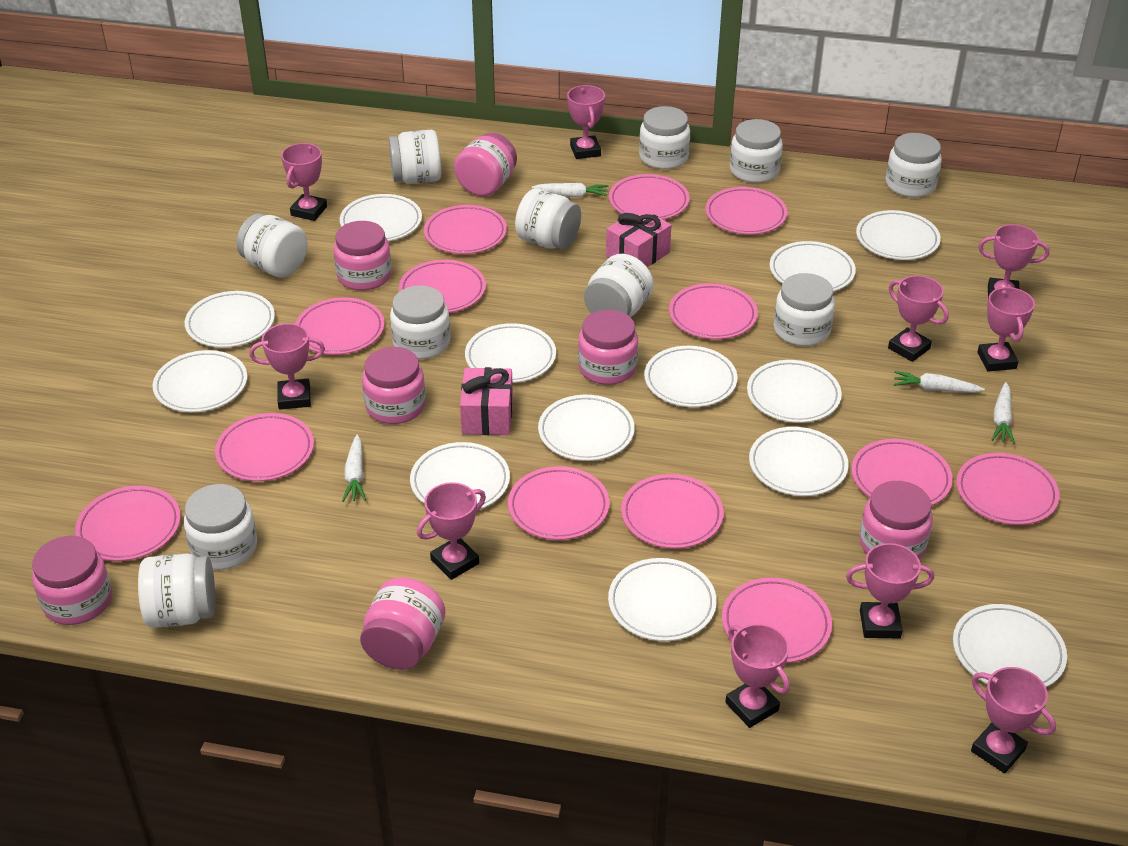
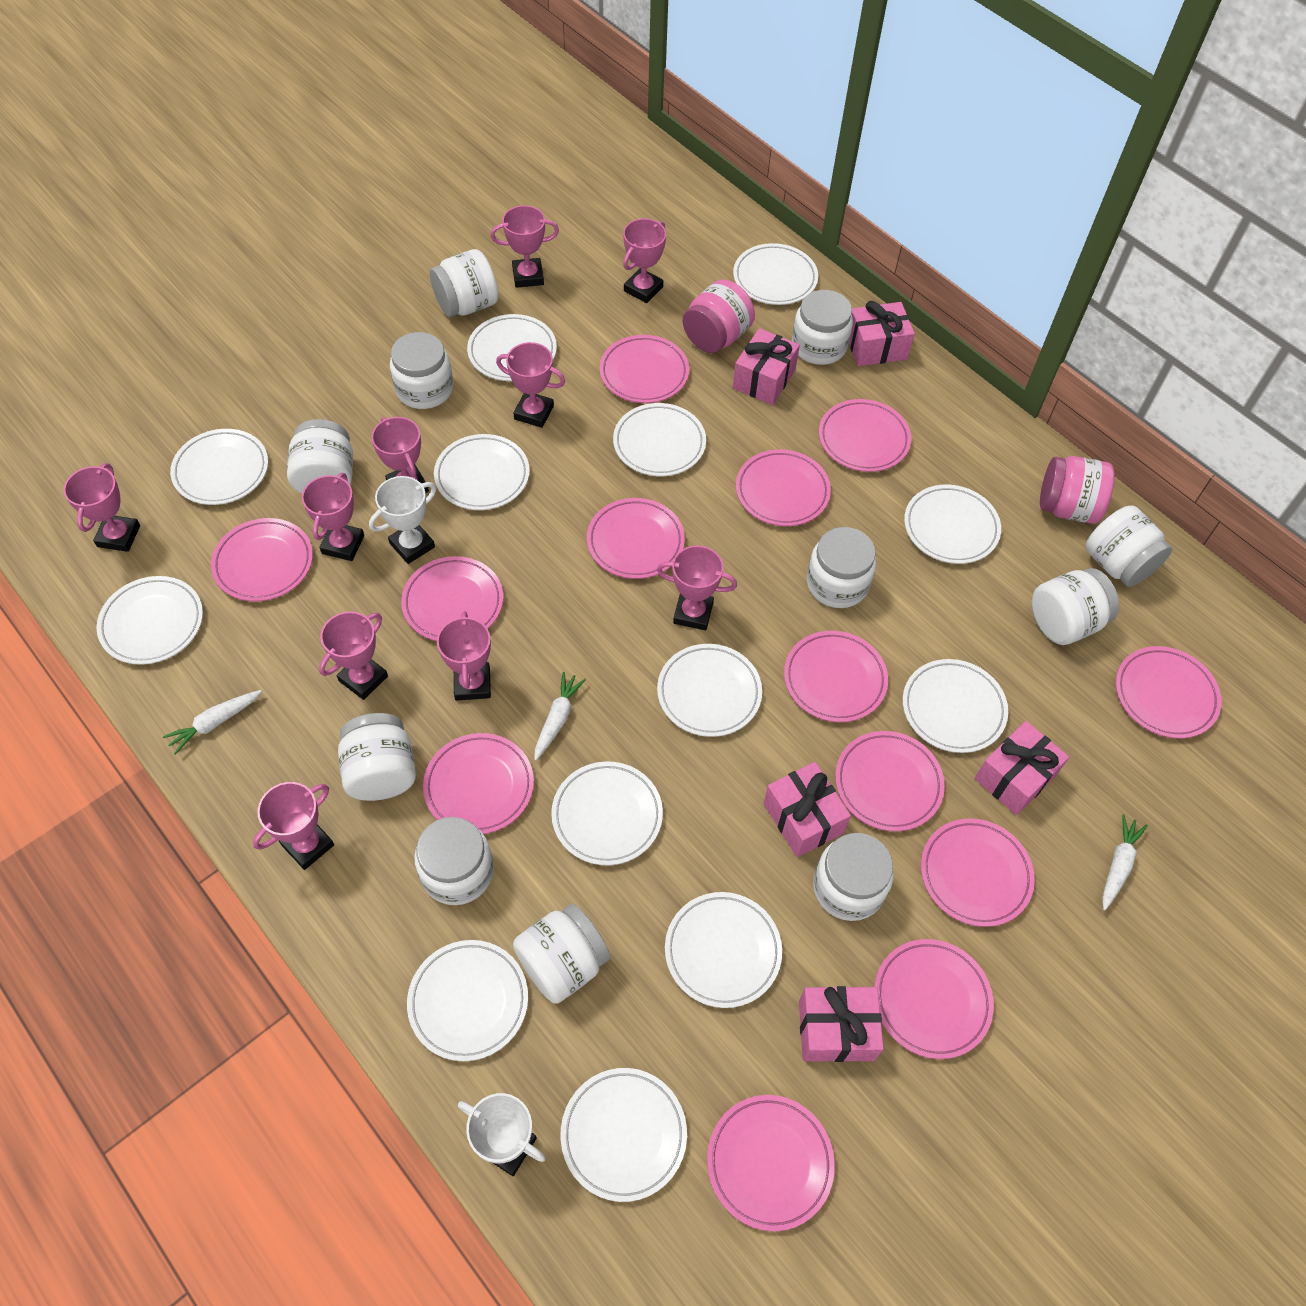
pink gift: 2 -> 5
pink jar: 7 -> 2
white carrot: 4 -> 3
white trophy: 0 -> 2

